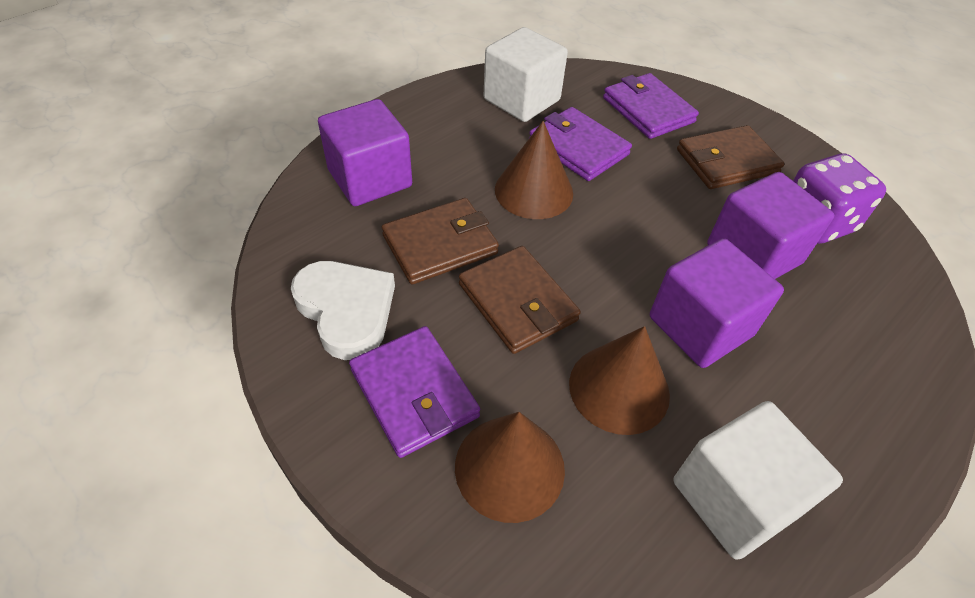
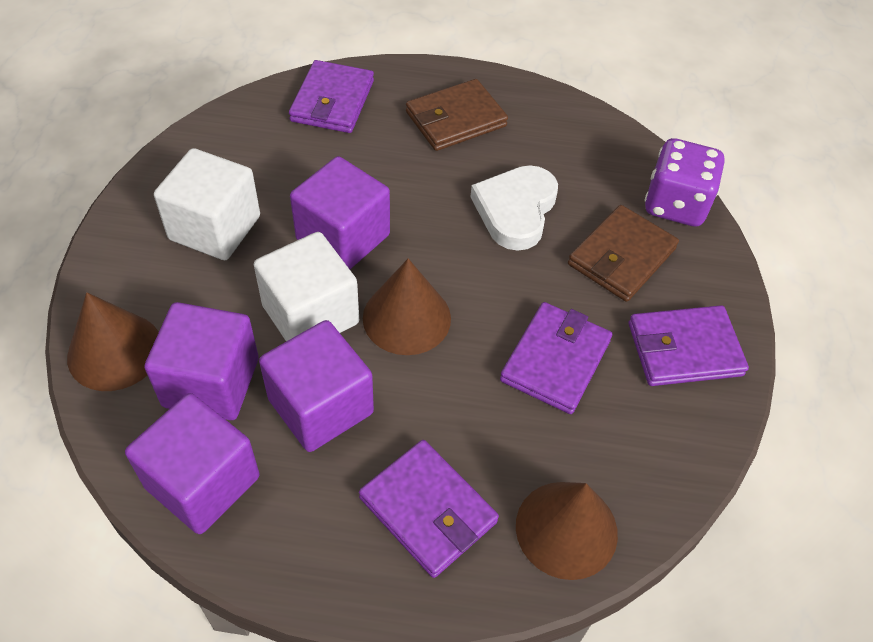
brown wallet: 3 -> 2
purple cube: 3 -> 4
purple wallet: 3 -> 4

